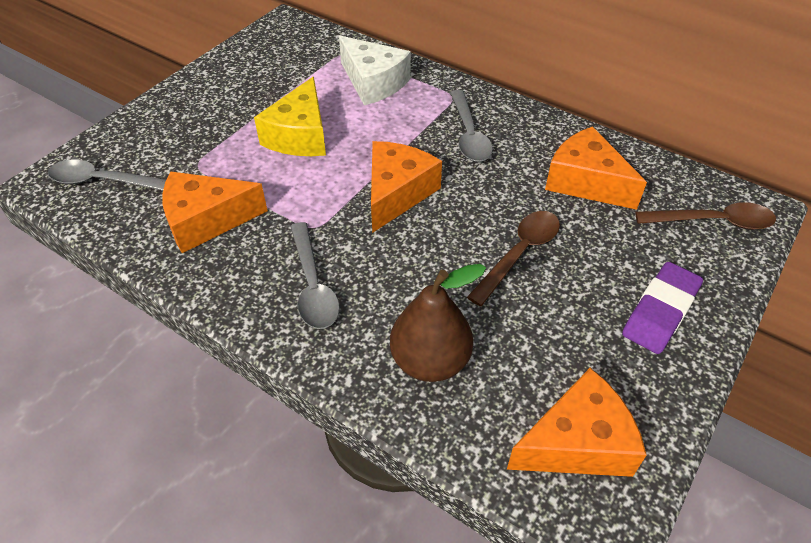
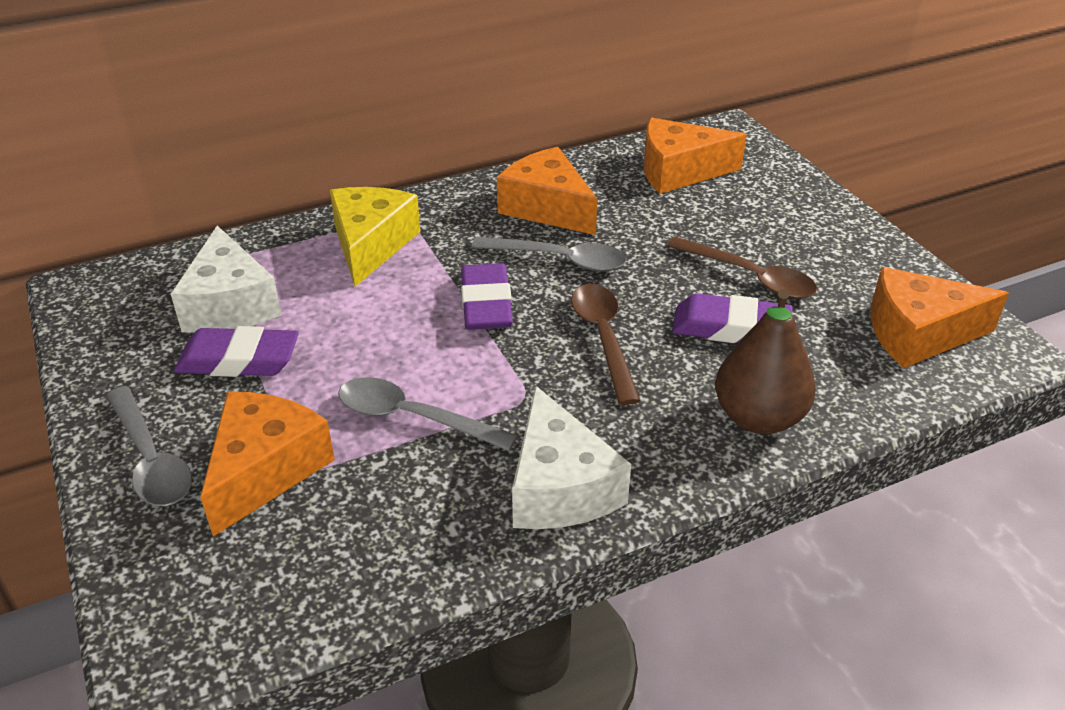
purple eraser: 1 -> 3
white cheese: 1 -> 2

